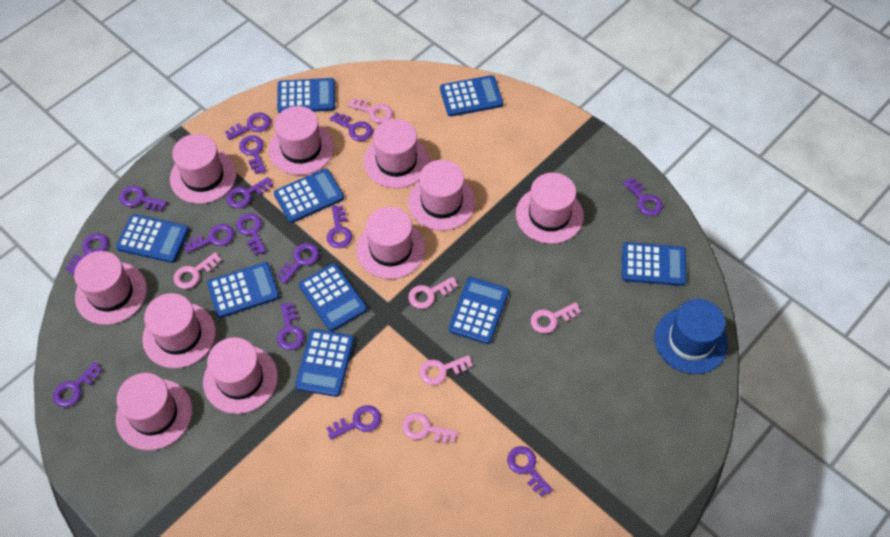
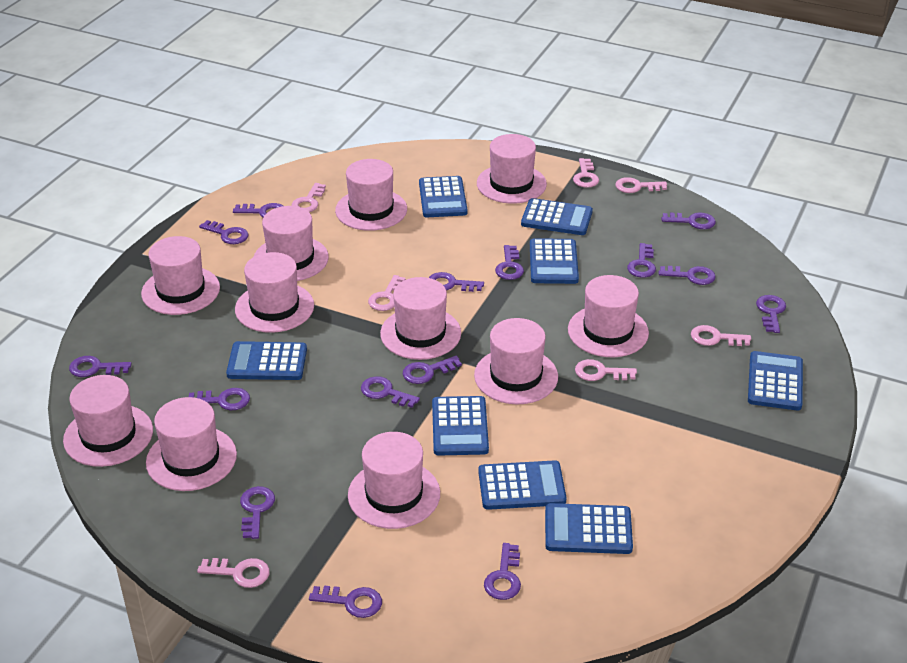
blue calculator: 9 -> 8
blue hat: 1 -> 0
pink hat: 10 -> 11
pink key: 6 -> 7

